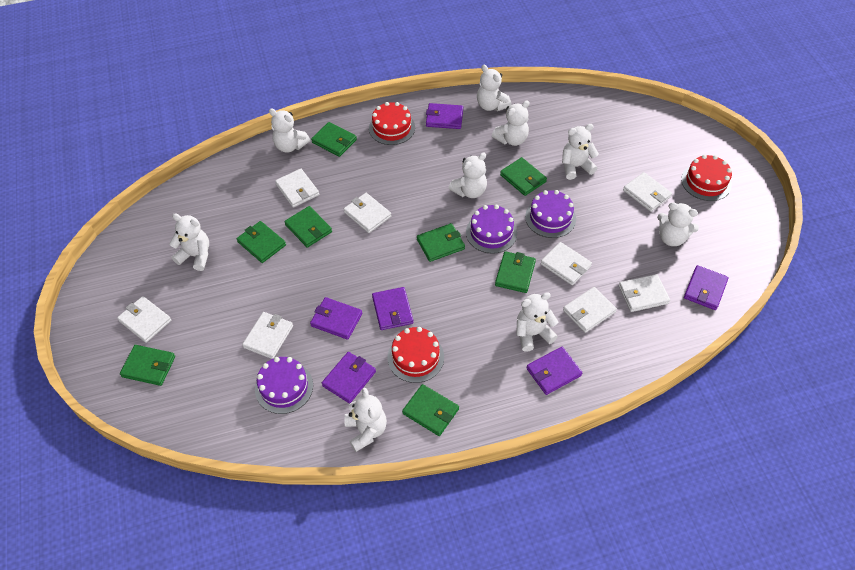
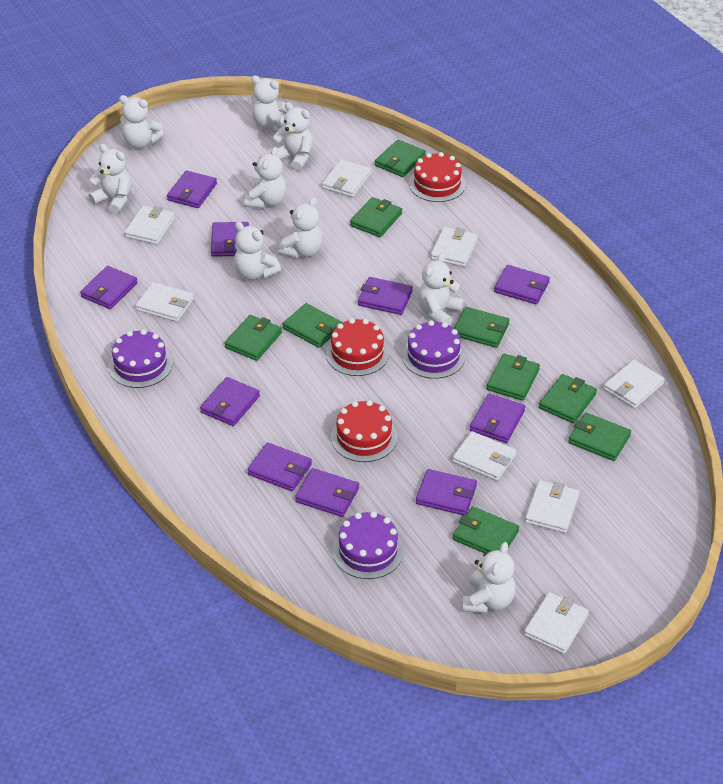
green wallet: 8 -> 9
purple wallet: 6 -> 10

